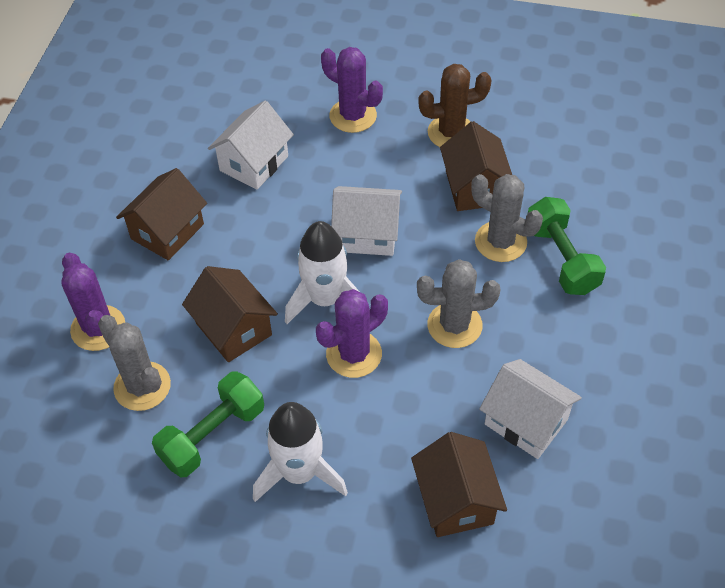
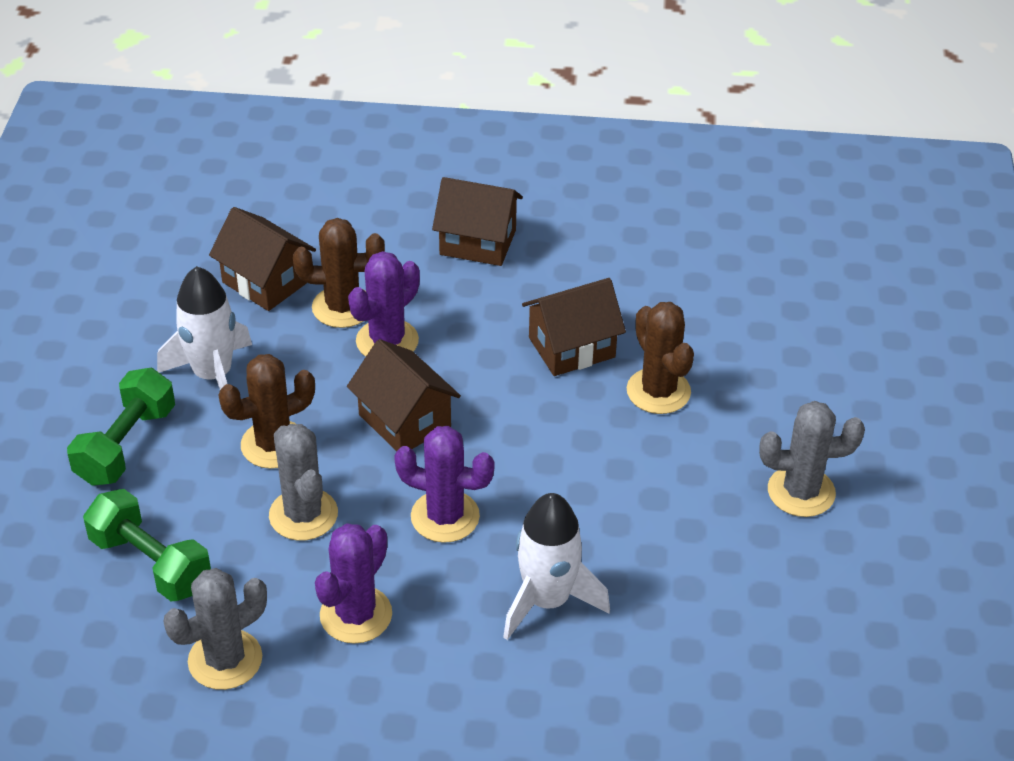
brown cactus: 1 -> 3
white house: 3 -> 0

